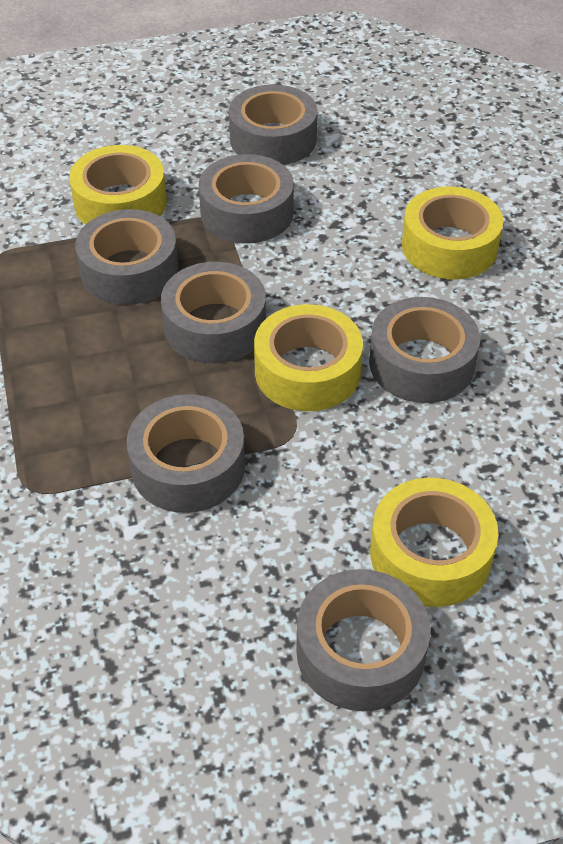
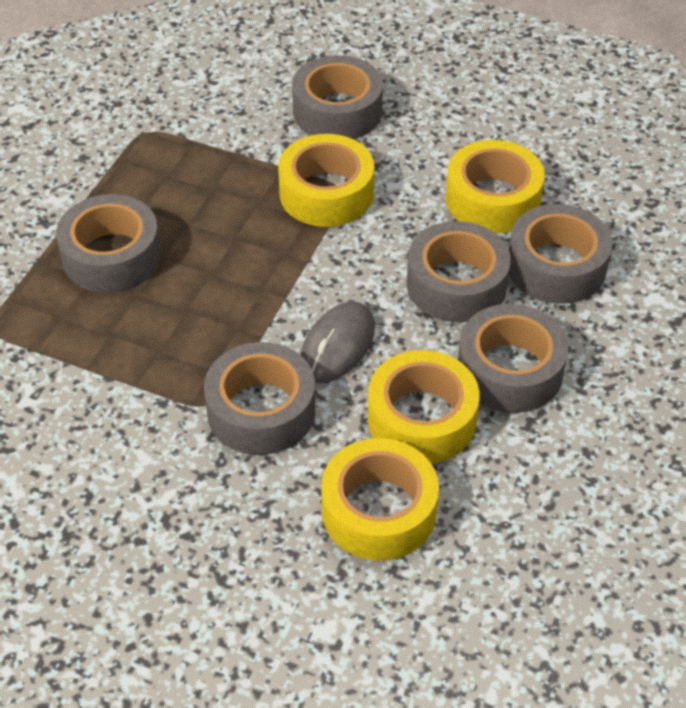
grey mouse: 0 -> 1
grey tape: 7 -> 6

